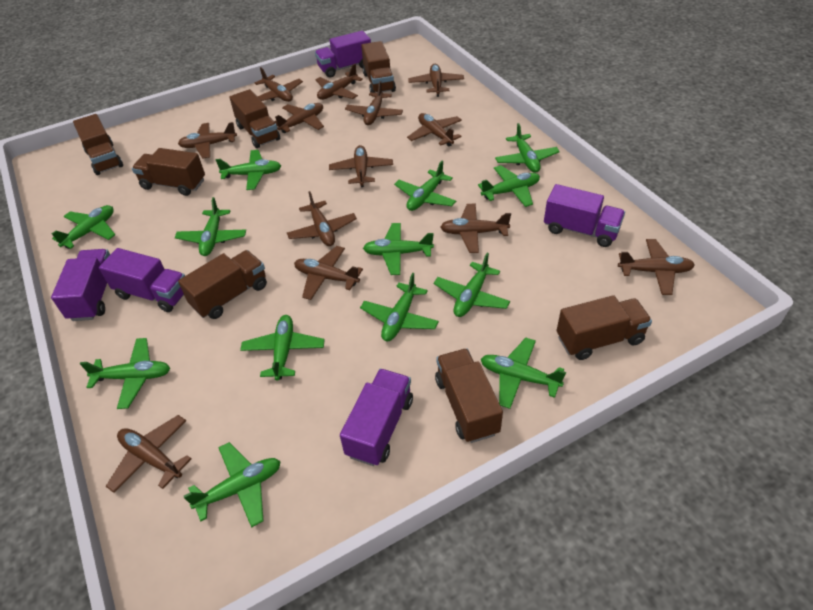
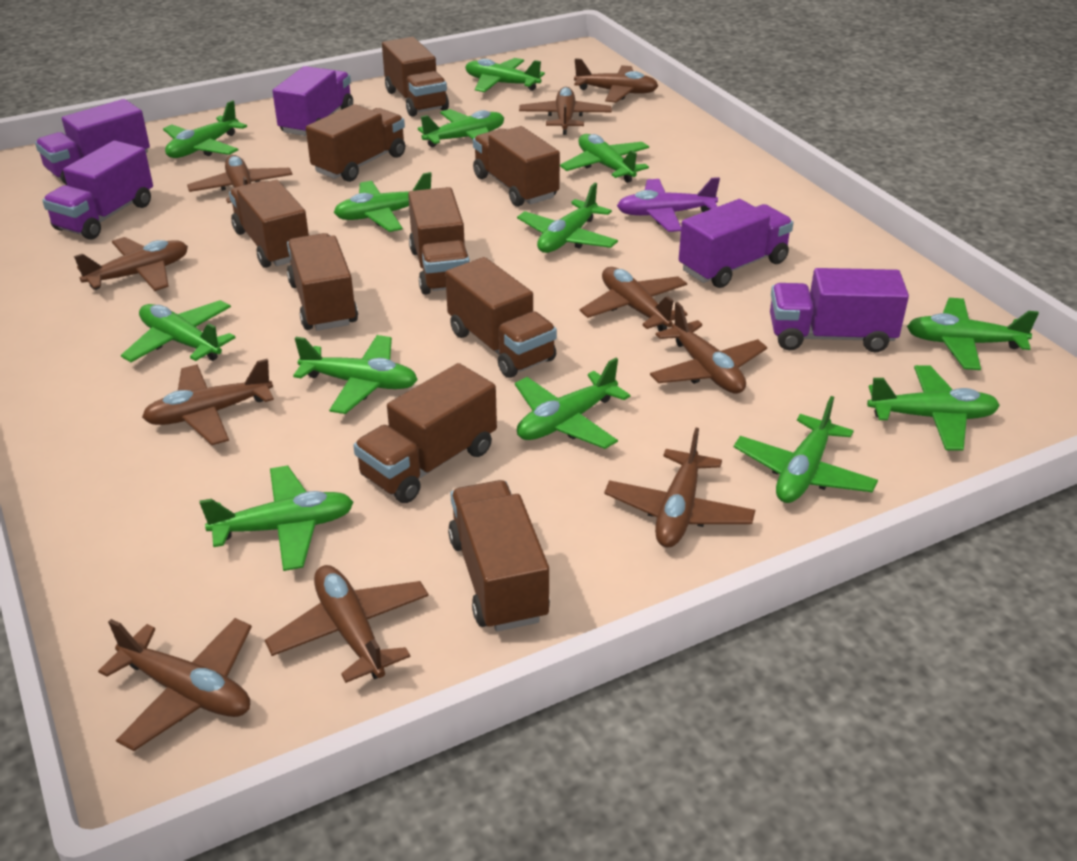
brown plane: 13 -> 10
brown truck: 7 -> 9
purple plane: 0 -> 1

